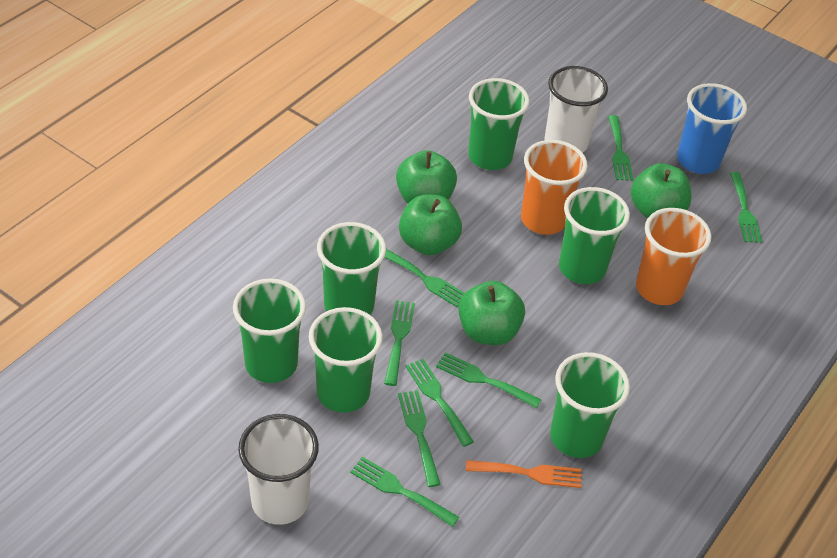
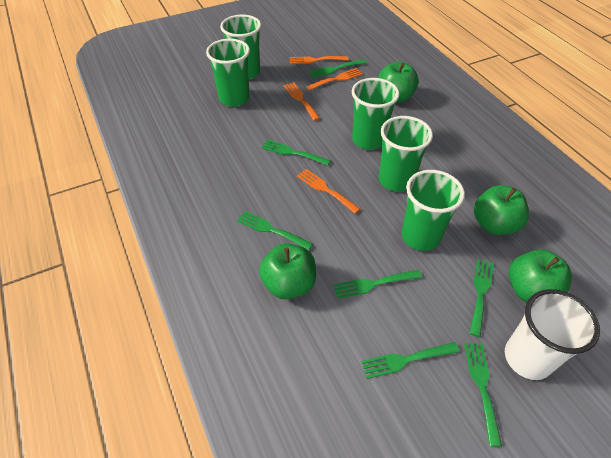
blue cup: 1 -> 0
green cup: 6 -> 5
green fork: 8 -> 7
orange cup: 2 -> 0
orange fork: 1 -> 4
white cup: 2 -> 1

